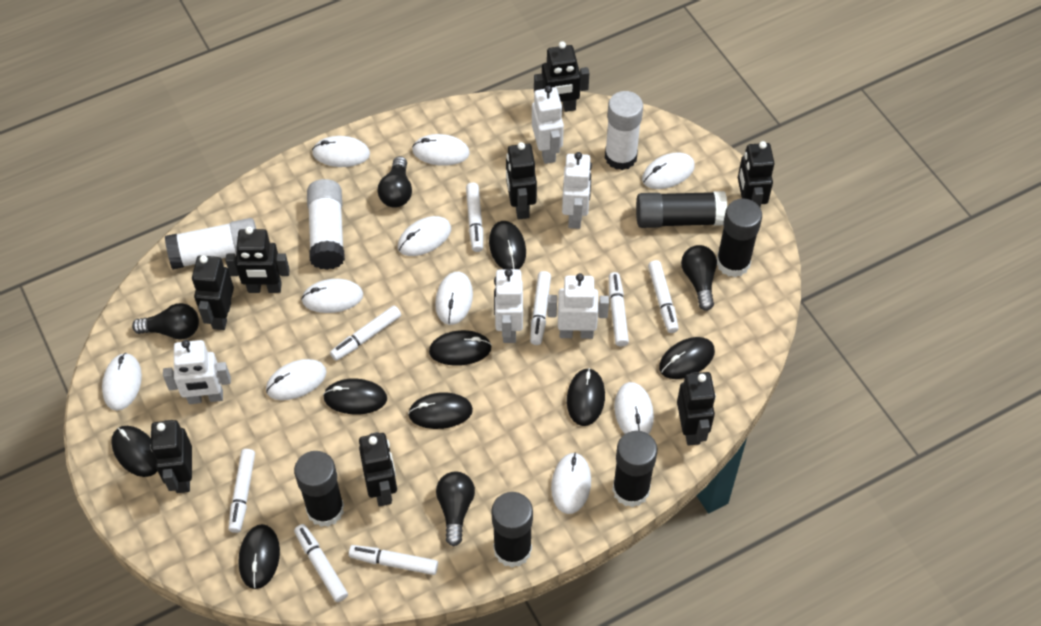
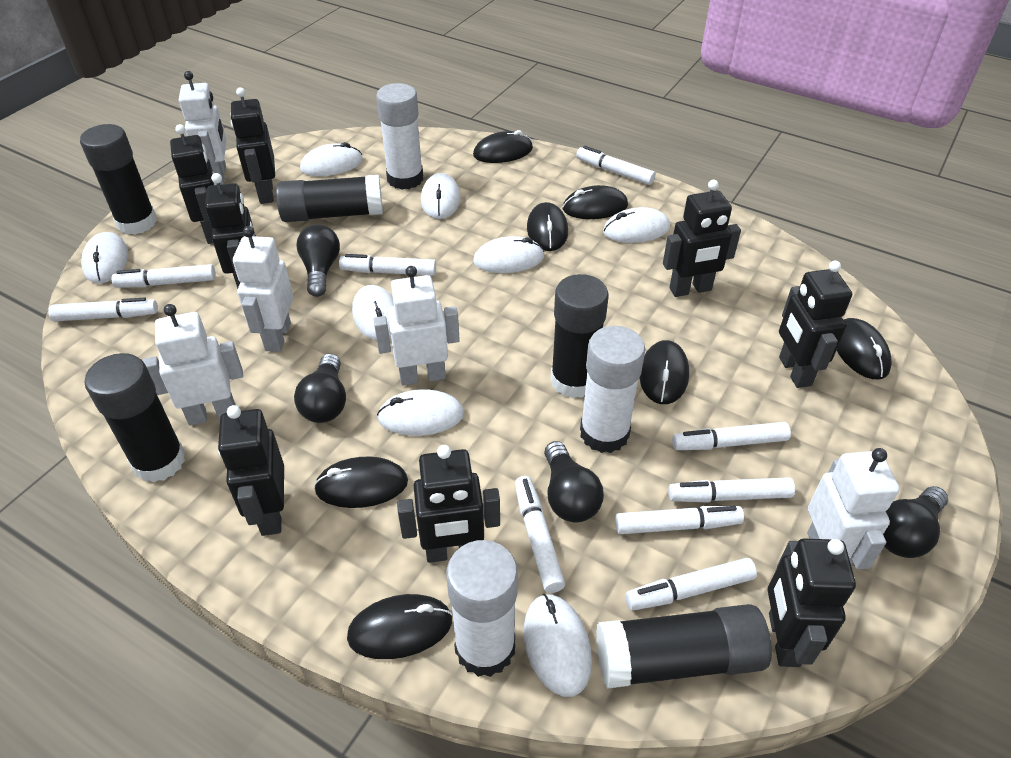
black mouse: 8 -> 7
white marker: 8 -> 9
white mouse: 10 -> 8

